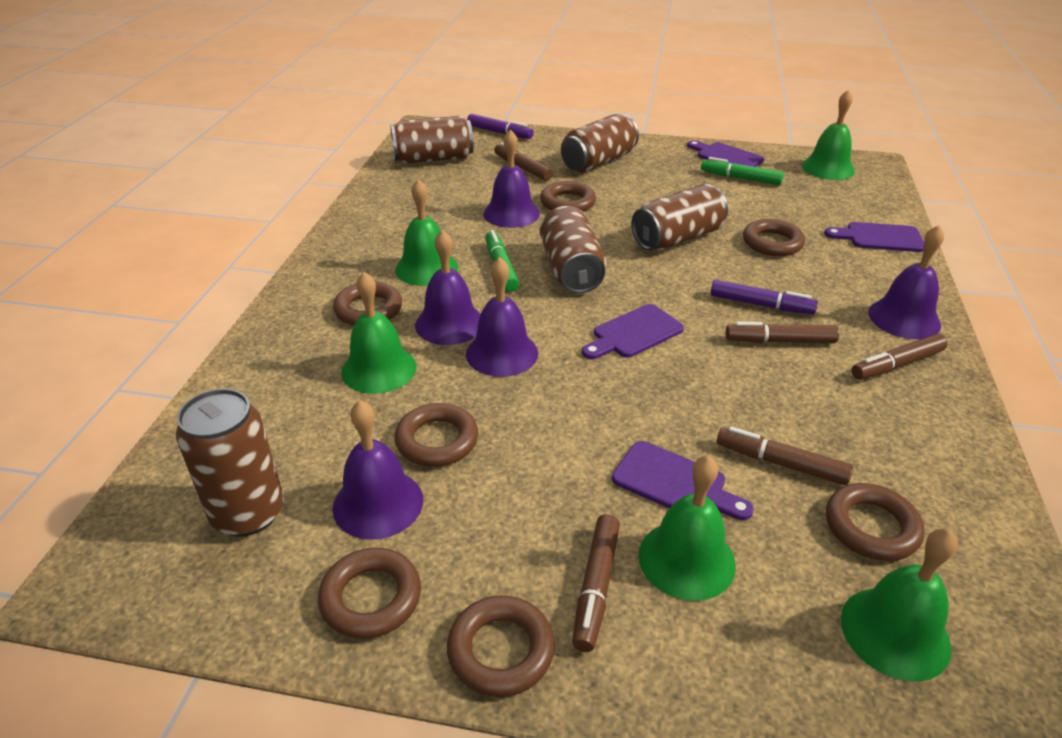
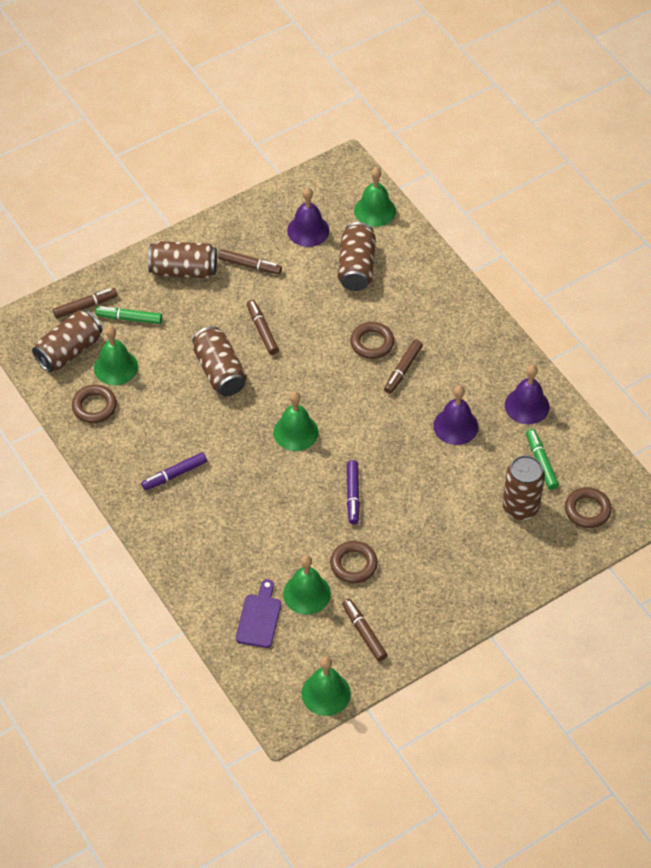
brown ring: 7 -> 4
purple bell: 5 -> 3
purple cutting board: 4 -> 1

